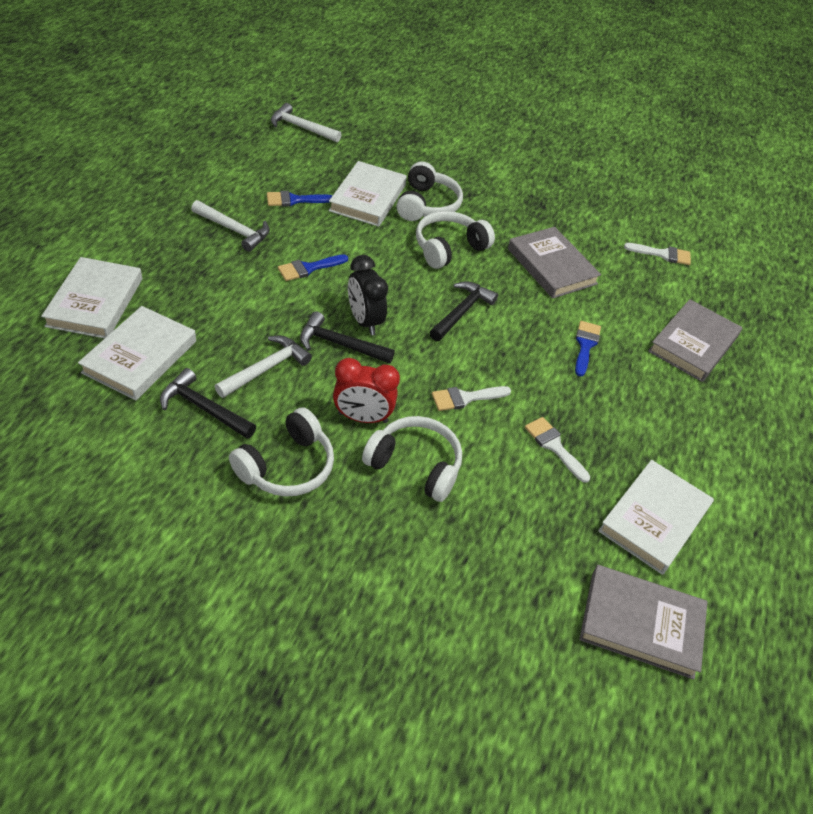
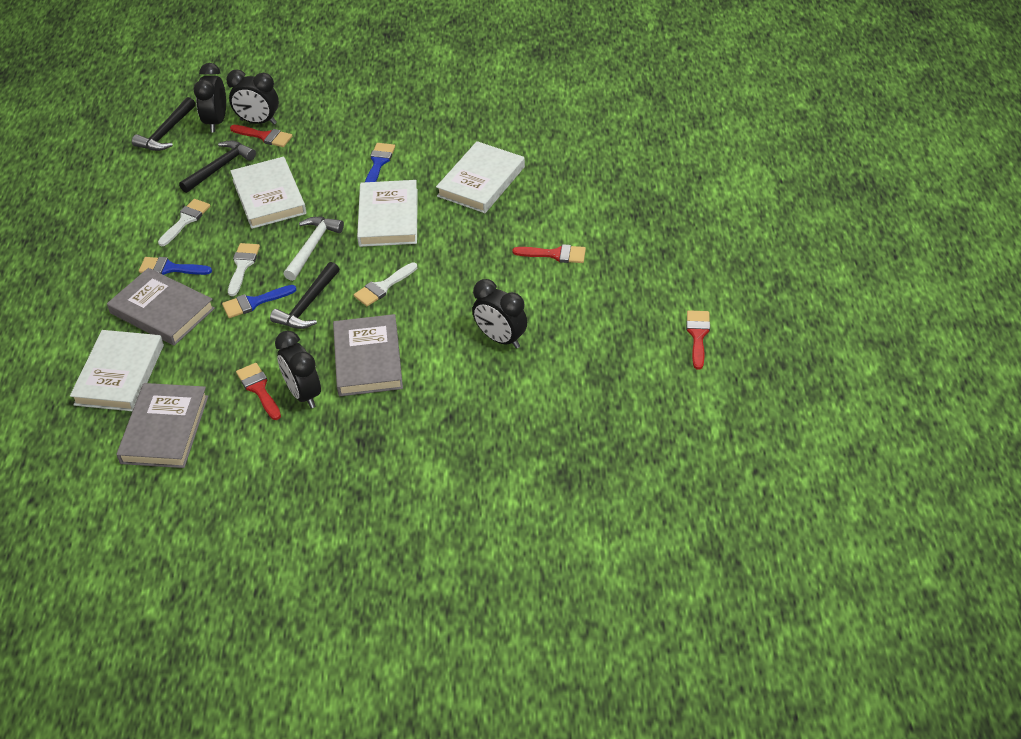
black clock: 1 -> 4
red brush: 0 -> 4
red clock: 1 -> 0
white hammer: 3 -> 1
white headphones: 4 -> 0

